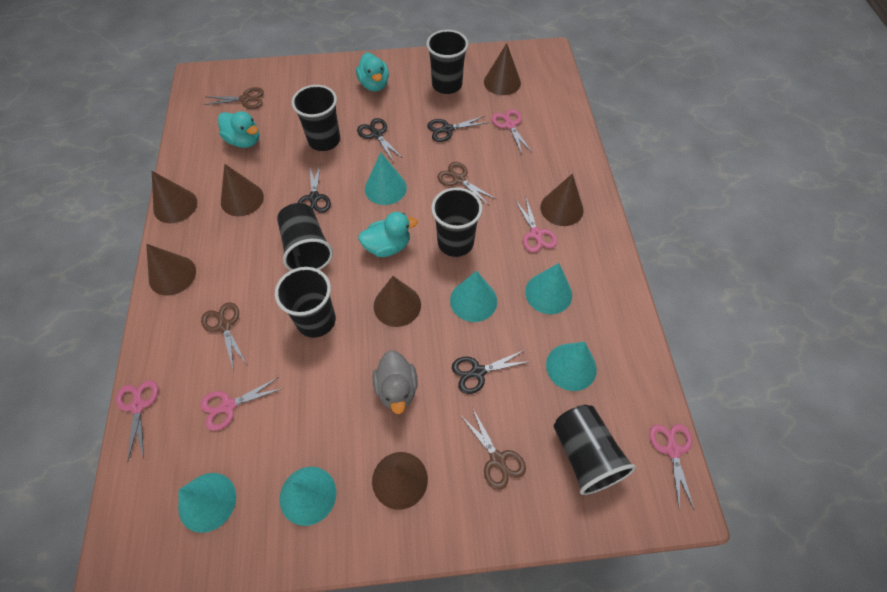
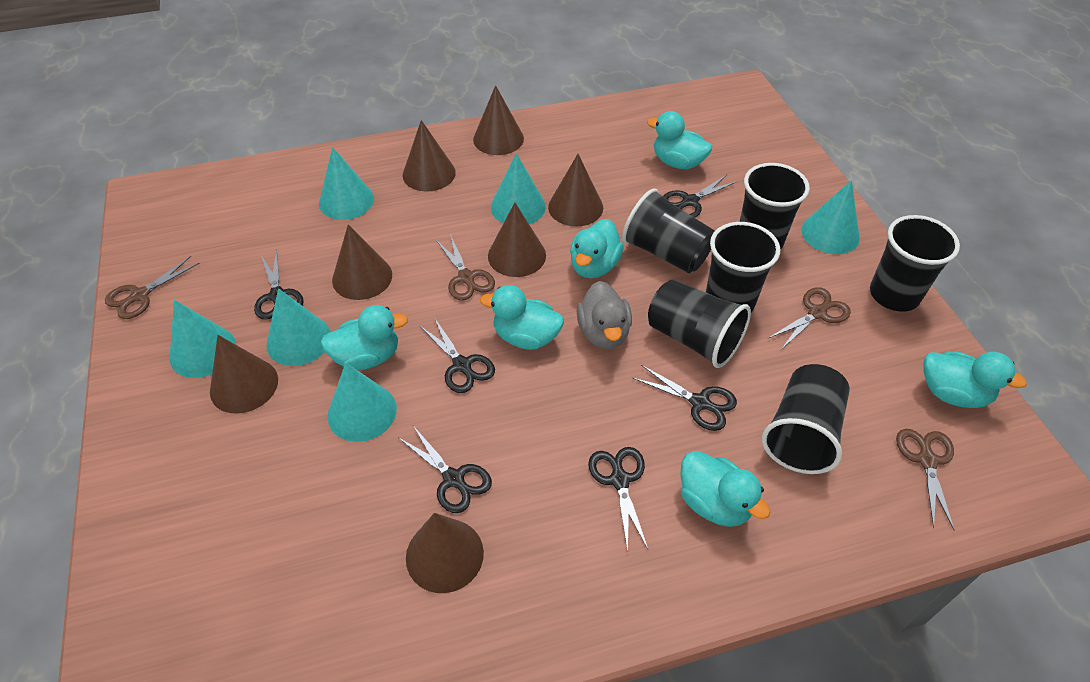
black scissors: 4 -> 6
pink scissors: 5 -> 0
turquoise duck: 3 -> 6

